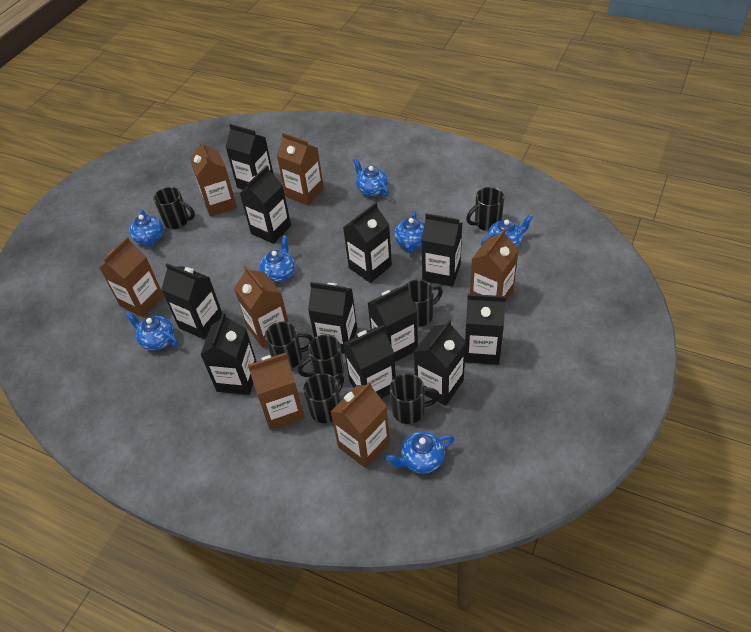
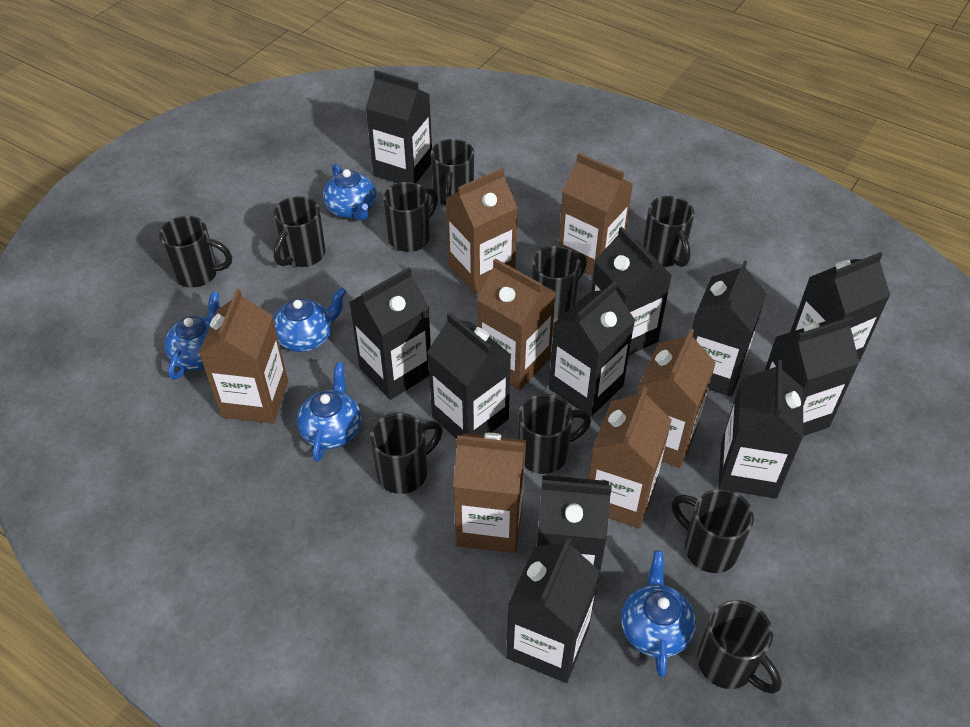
black mug: 7 -> 10
blue teapot: 7 -> 5

